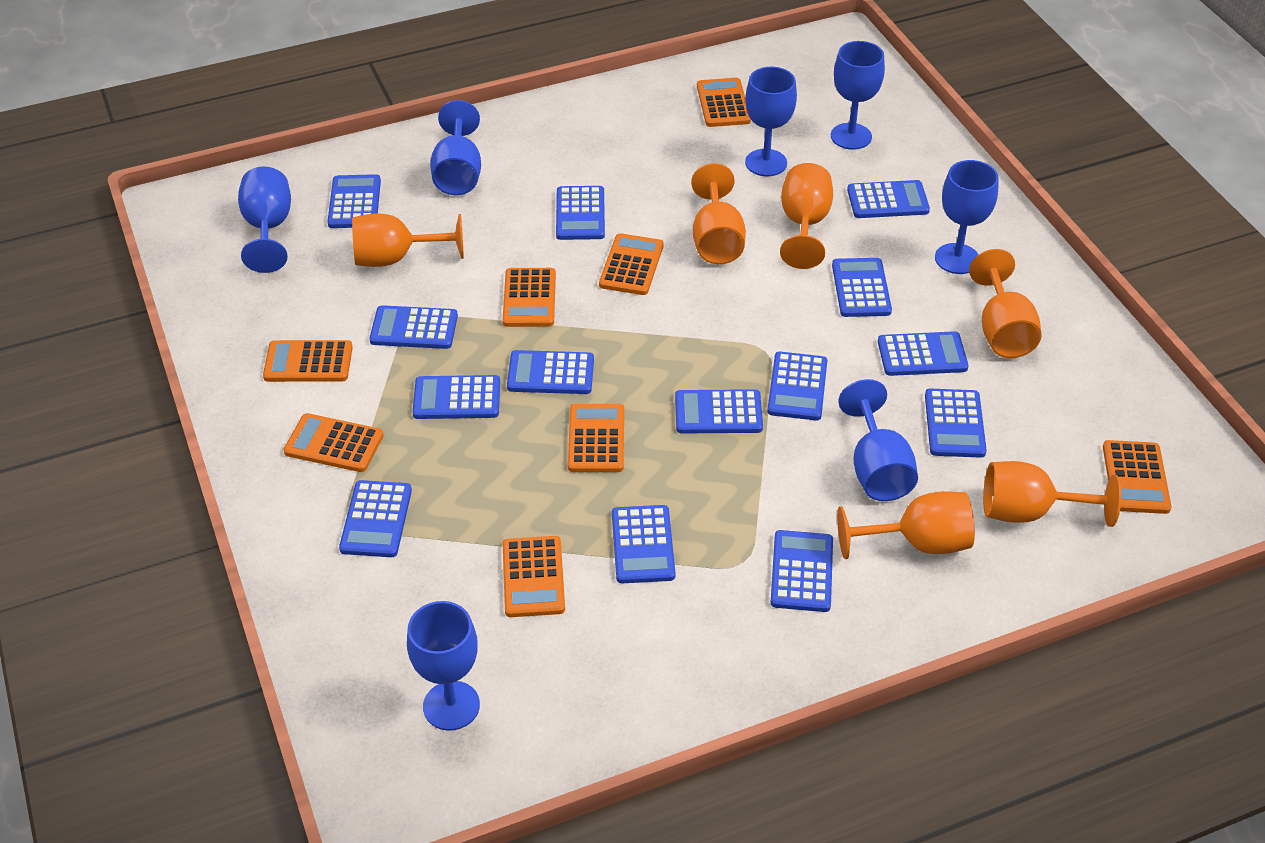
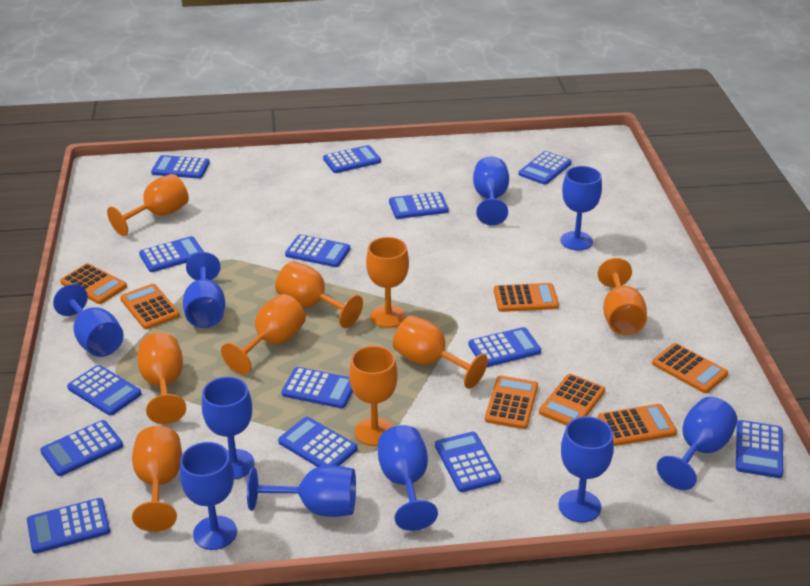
blue goblet: 7 -> 10
orange calculator: 8 -> 7
orange goblet: 6 -> 9

